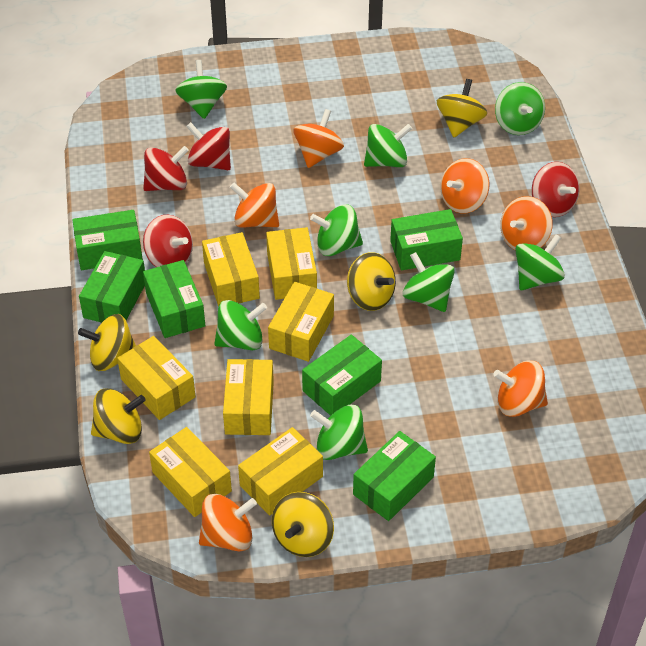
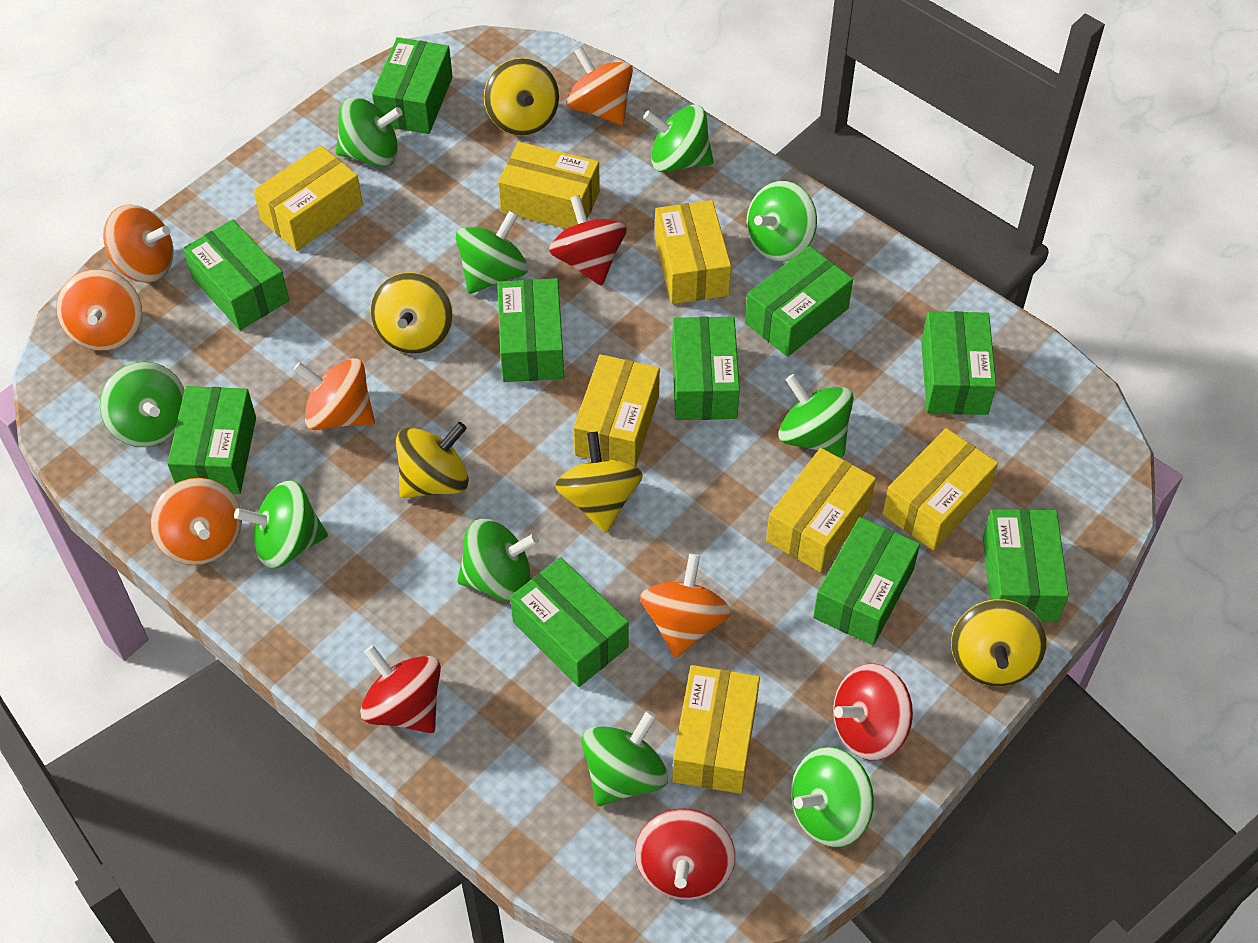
green box: 6 -> 10
green spinning top: 8 -> 10

